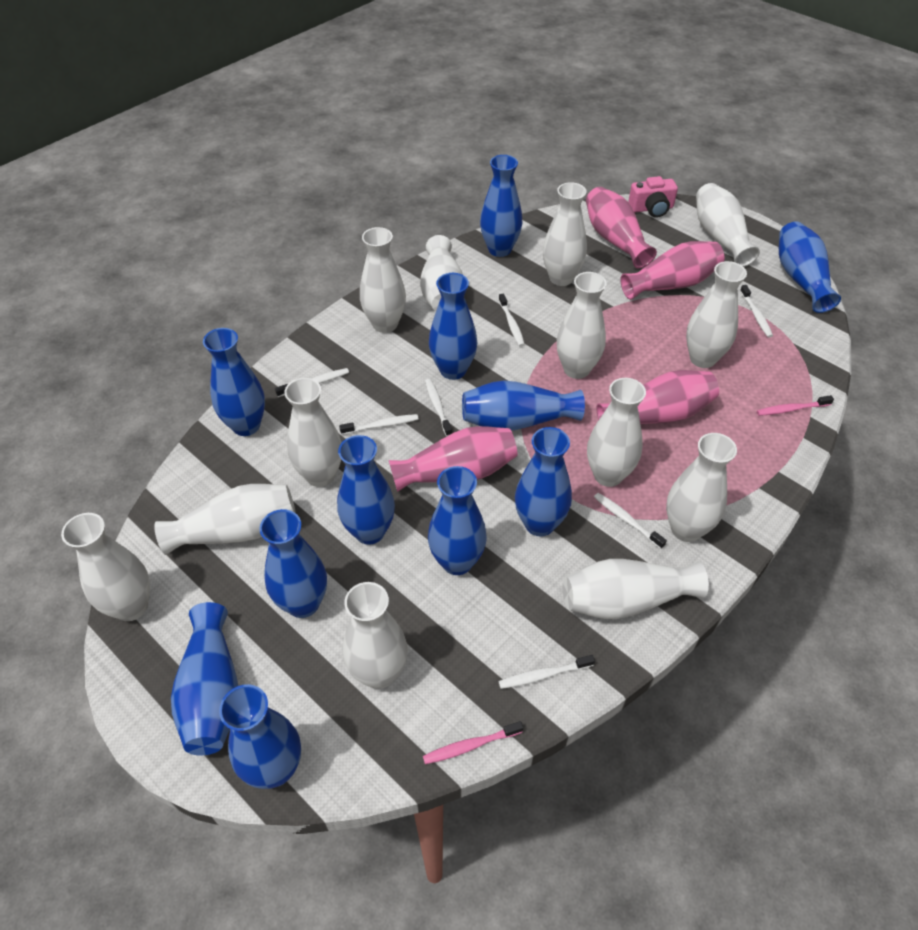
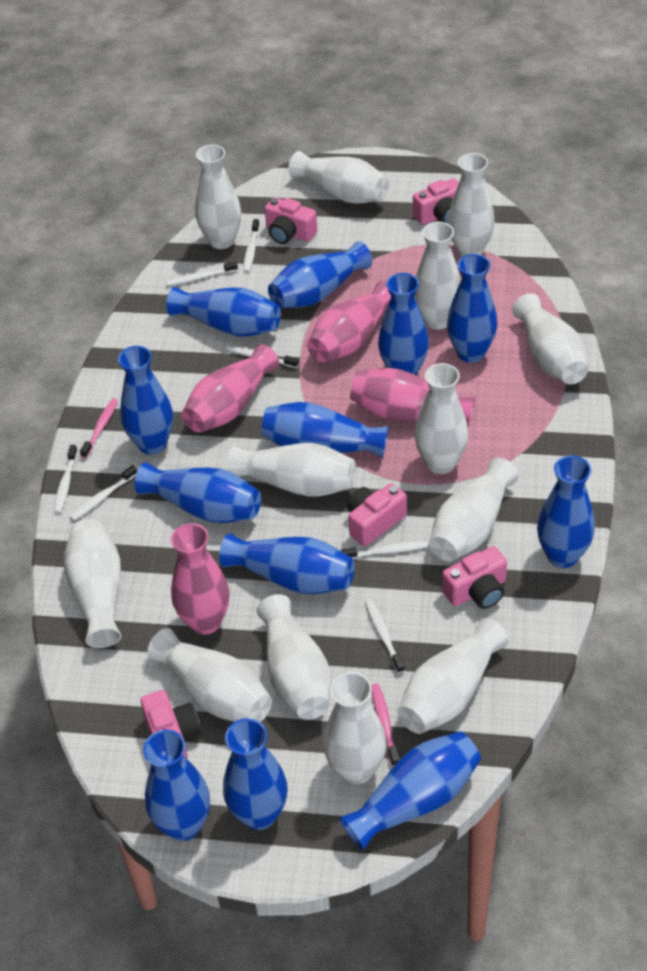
blue vase: 11 -> 12
pink camera: 1 -> 5

